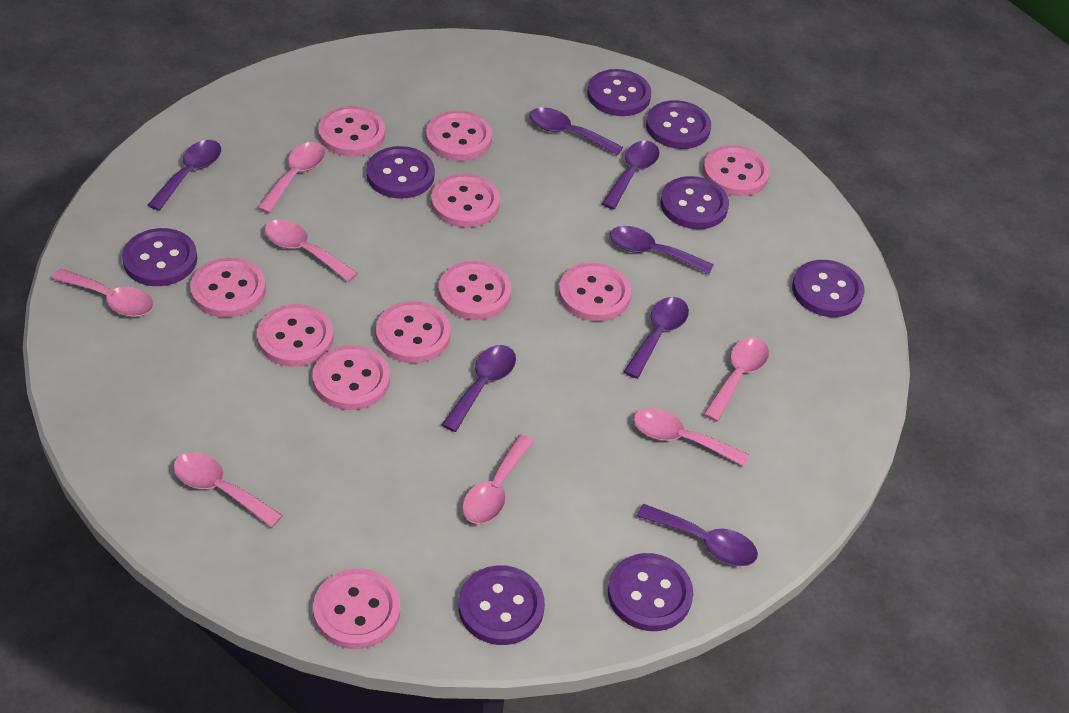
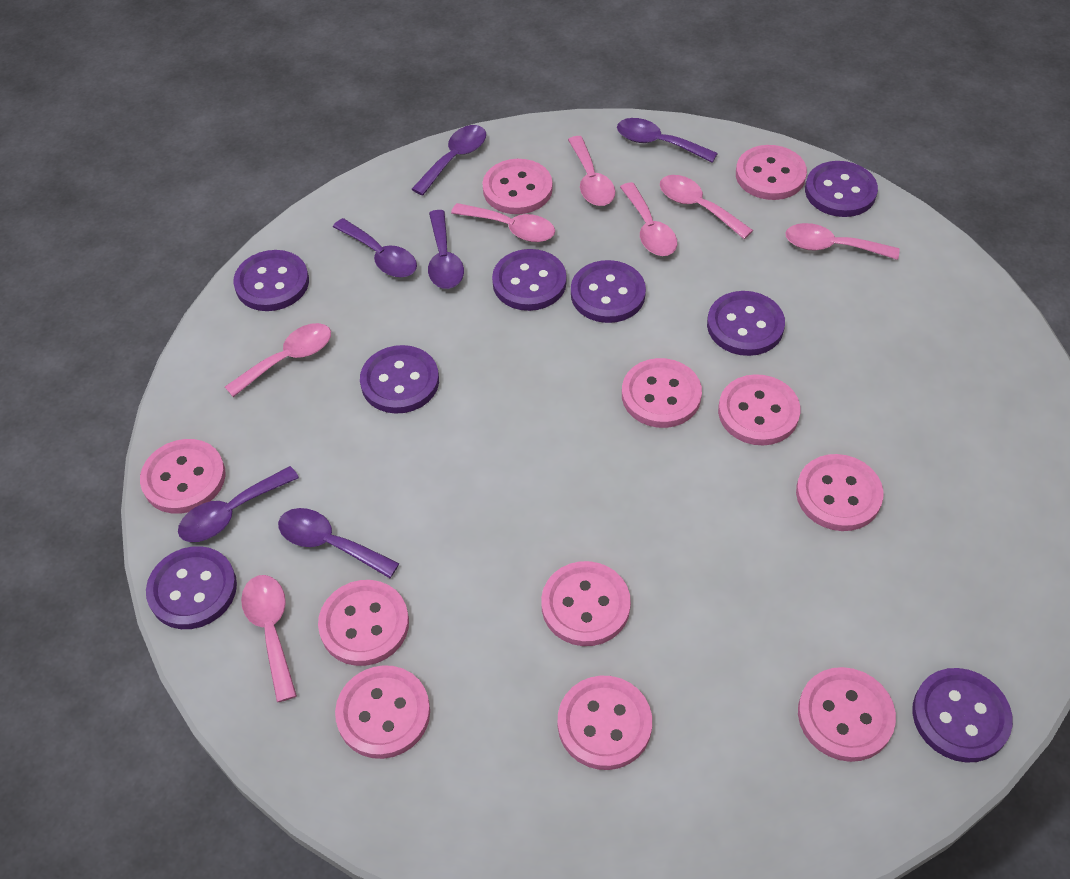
purple spoon: 7 -> 6

